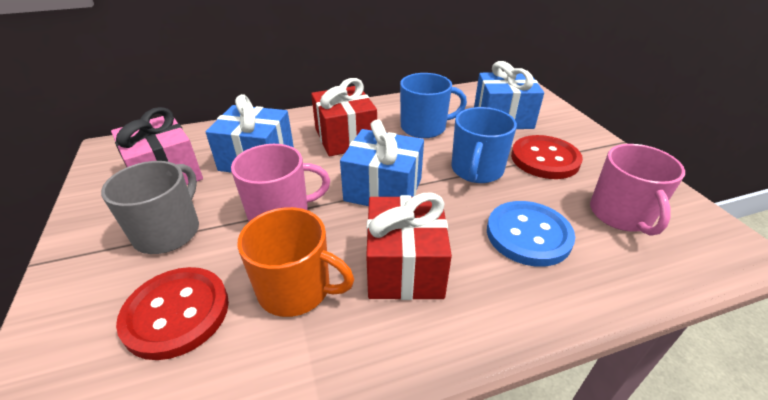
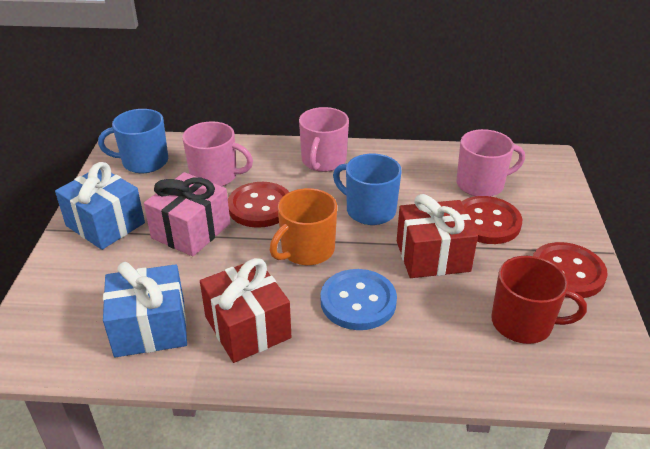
blue gift: 3 -> 2
grey mug: 1 -> 0
pink mug: 2 -> 3
red button: 2 -> 3
red mug: 0 -> 1

